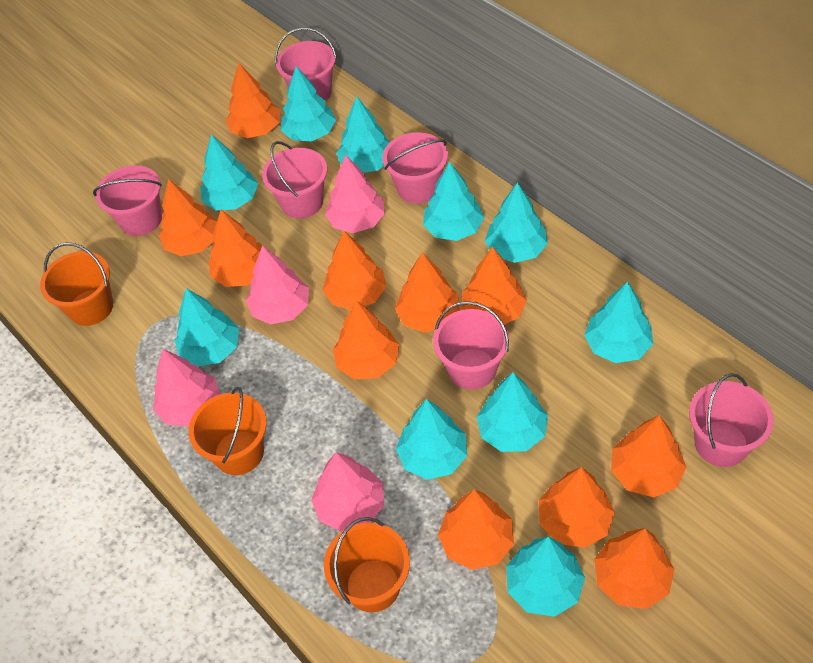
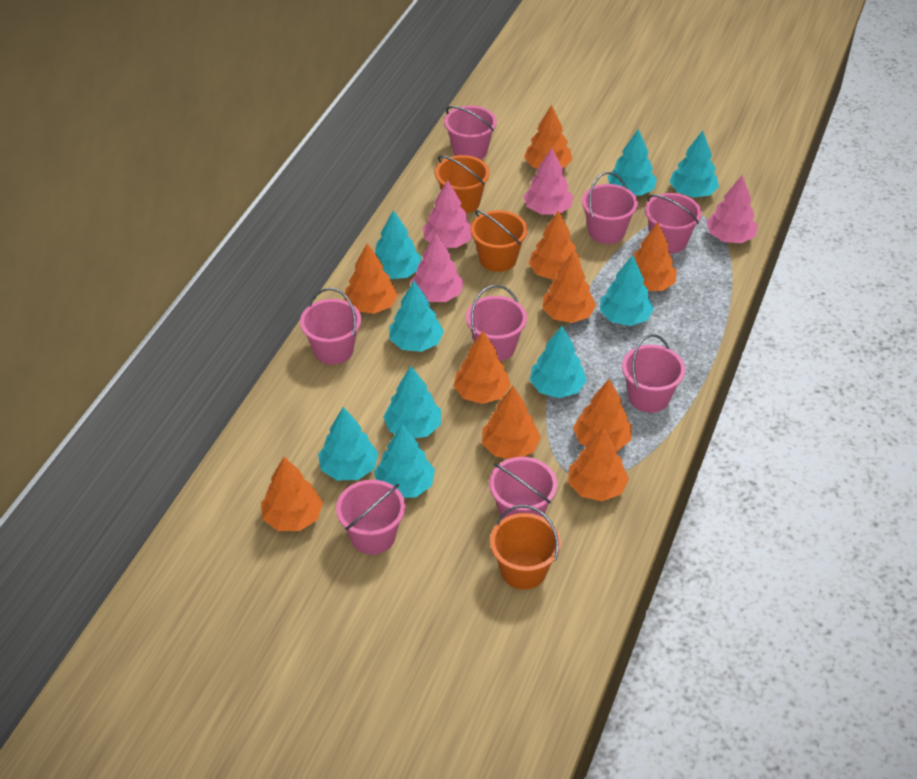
orange tree: 11 -> 10
pink bucket: 6 -> 8
turquoise tree: 10 -> 9

